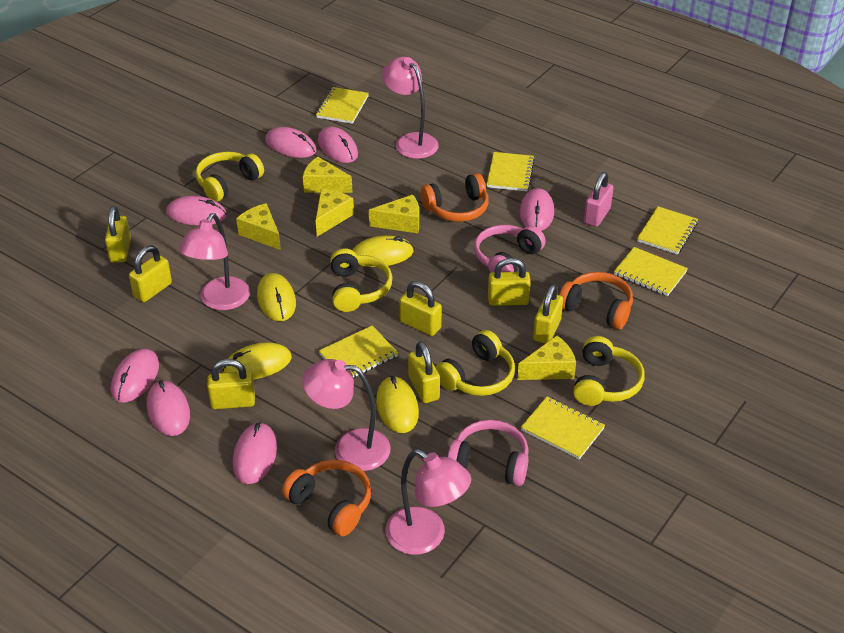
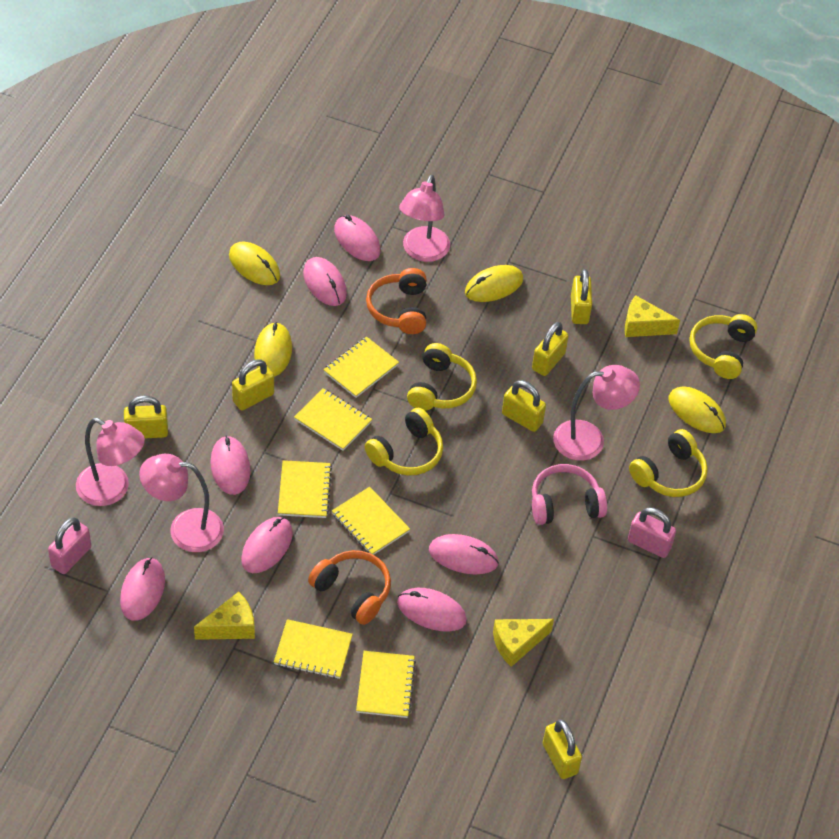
orange headphones: 3 -> 2
pink headphones: 2 -> 1
pink padlock: 1 -> 2
yellow cheese: 5 -> 3
yellow padlock: 7 -> 6

